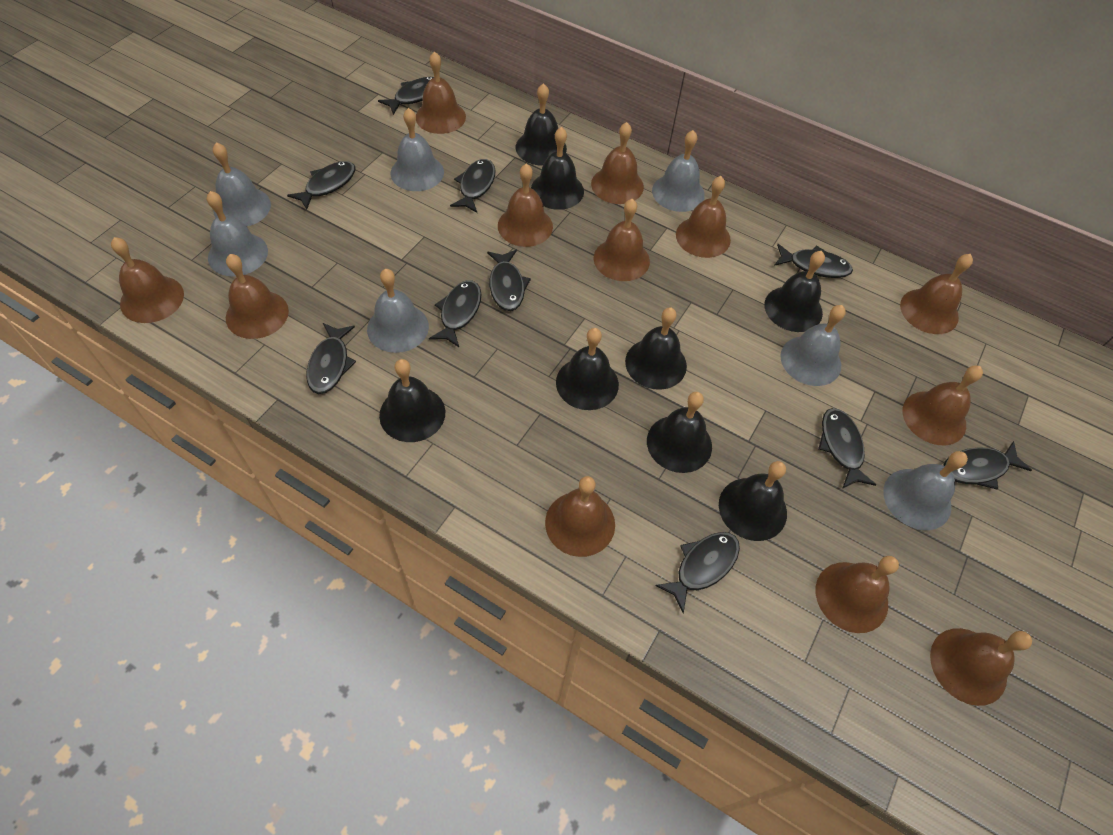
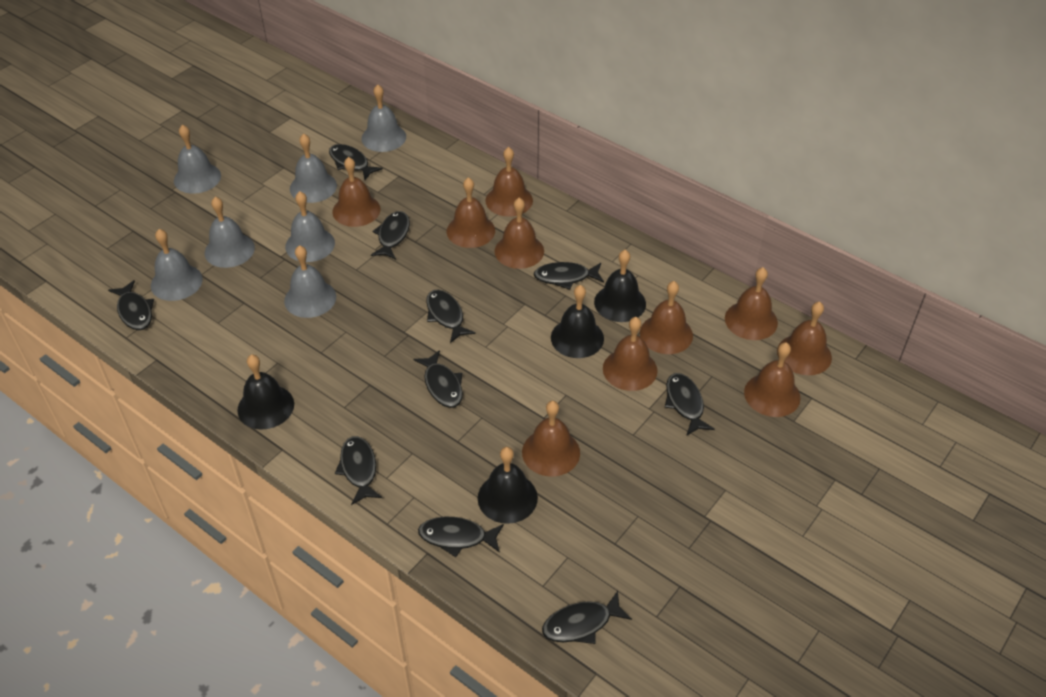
black bell: 8 -> 4
brown bell: 12 -> 10

